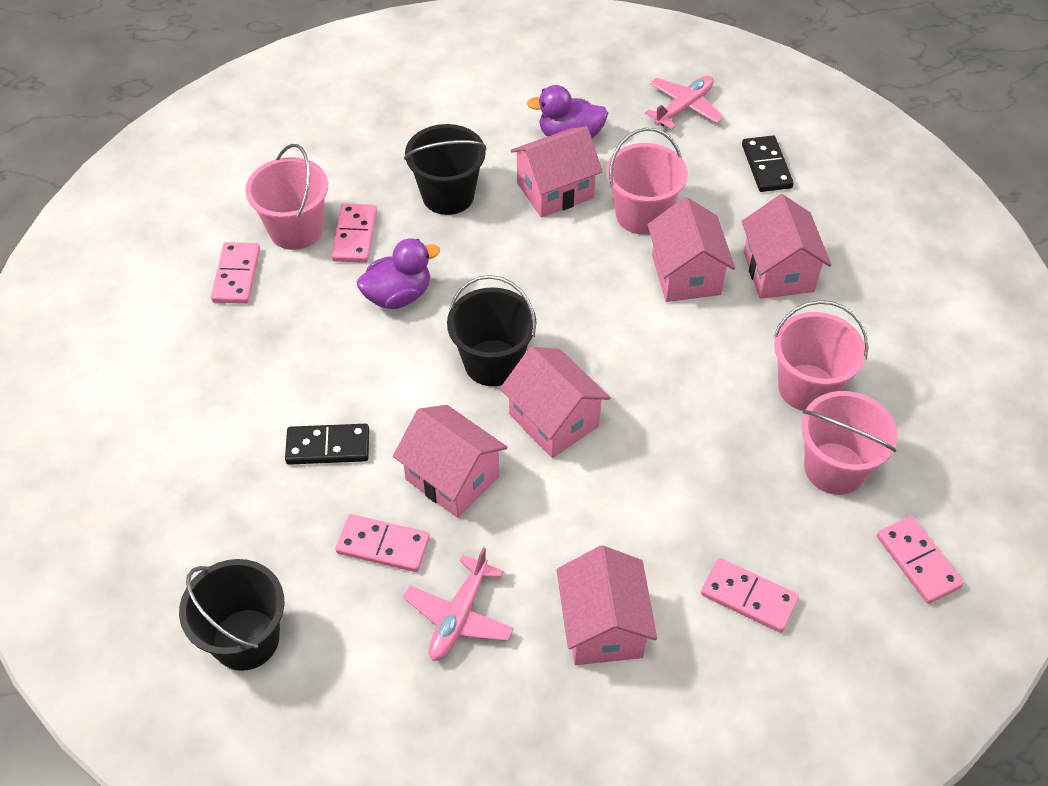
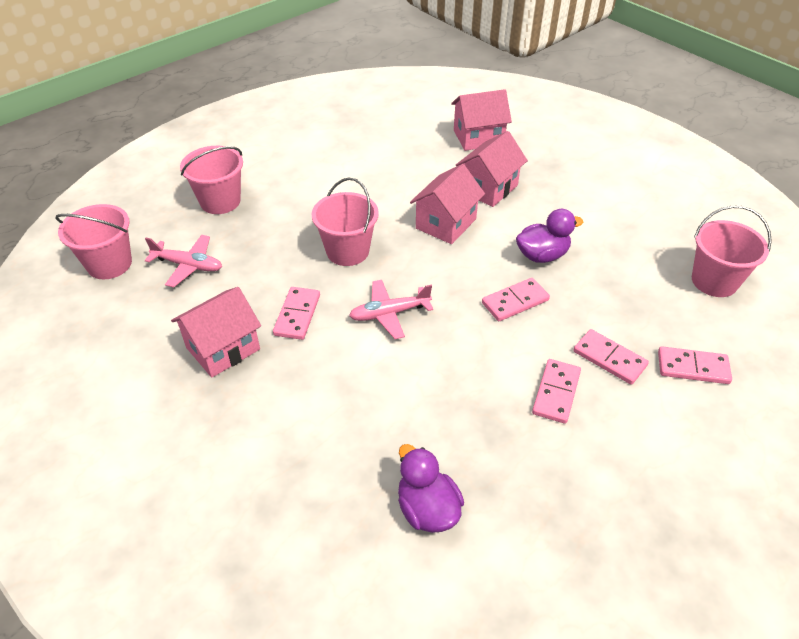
black bucket: 3 -> 0
black domino: 2 -> 0
pink house: 6 -> 4

